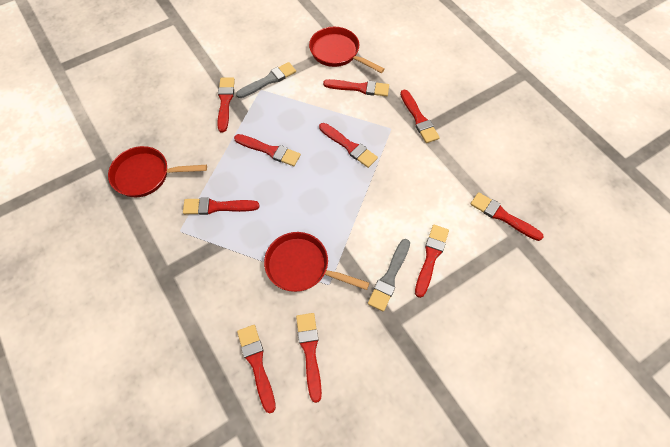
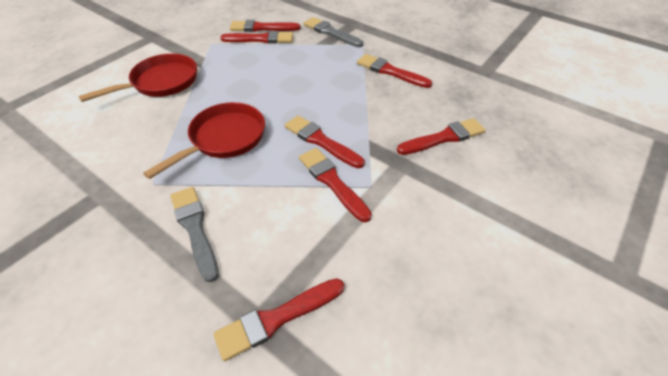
red brush: 10 -> 7
red pan: 3 -> 2

